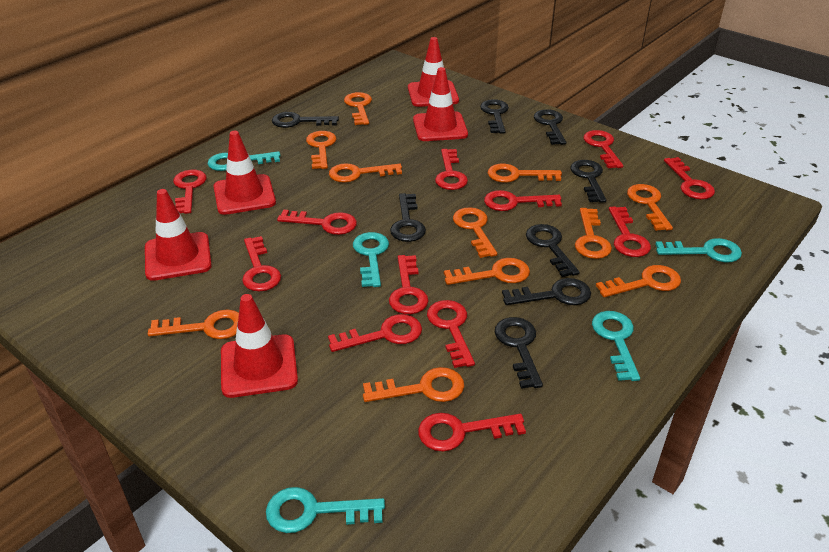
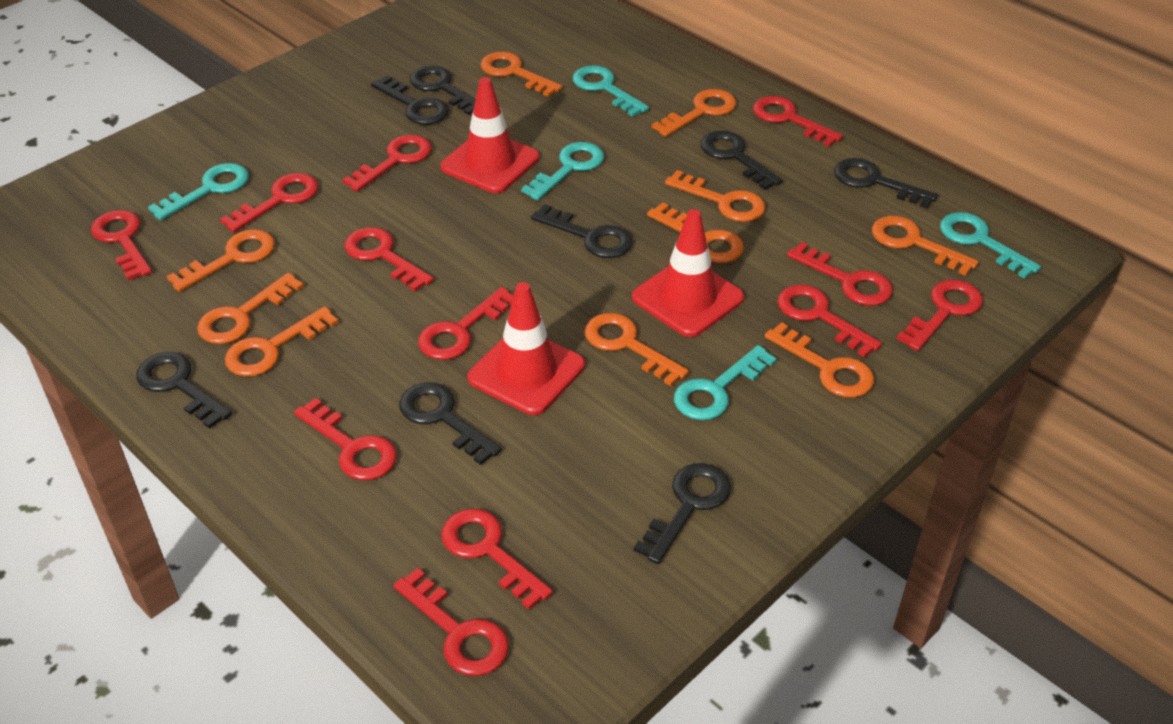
orange key: 11 -> 10
red traffic cone: 5 -> 3

